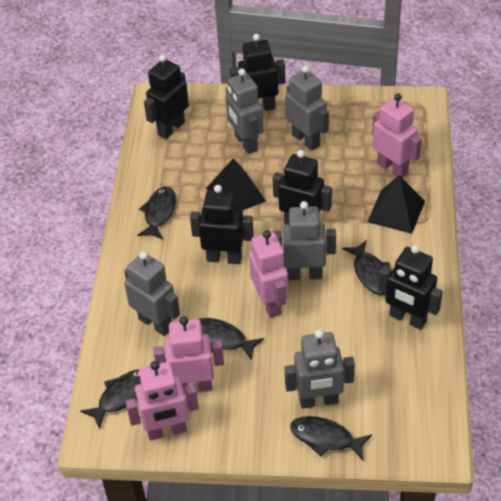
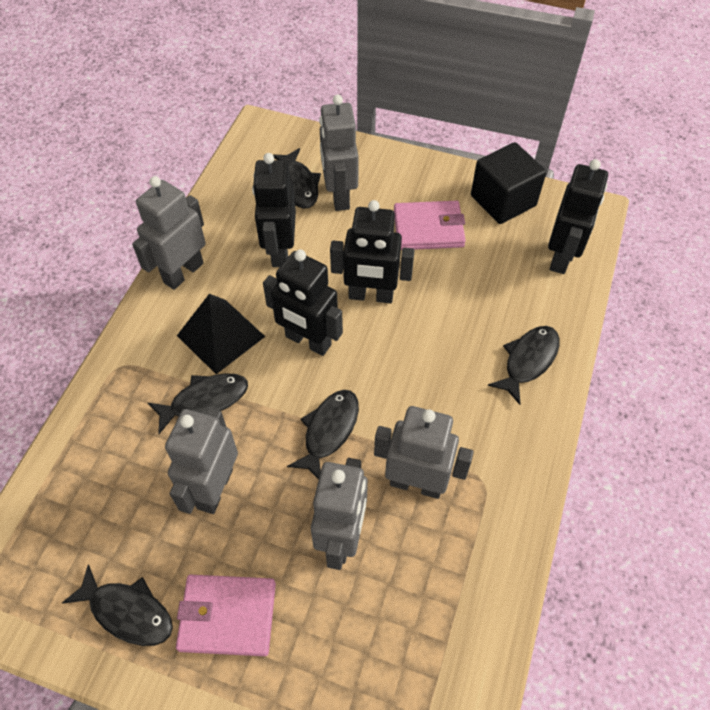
black cube: 0 -> 1
black pyramid: 2 -> 1
black robot: 5 -> 4
pink robot: 4 -> 0
pink wallet: 0 -> 2

